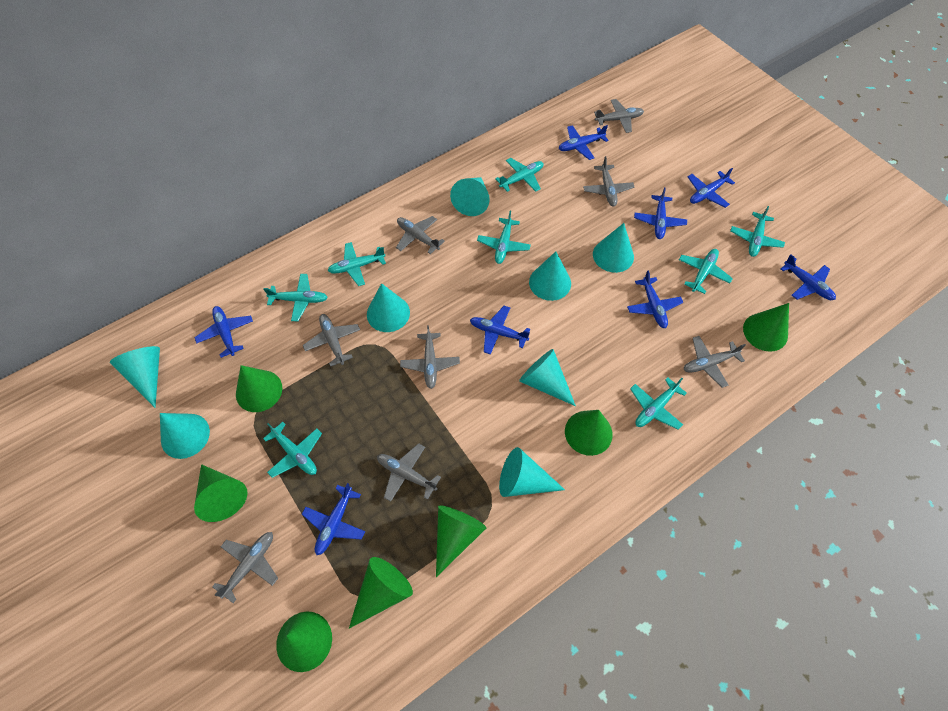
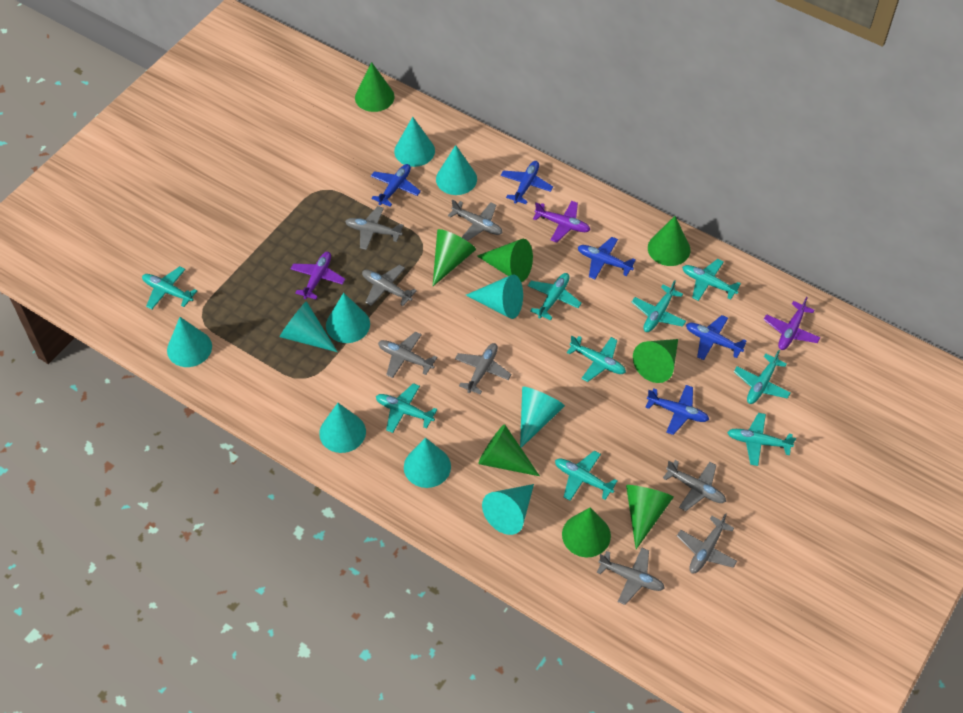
blue plane: 8 -> 5
green cone: 7 -> 8
purple plane: 0 -> 3
turquoise cone: 8 -> 10
turquoise plane: 8 -> 9

